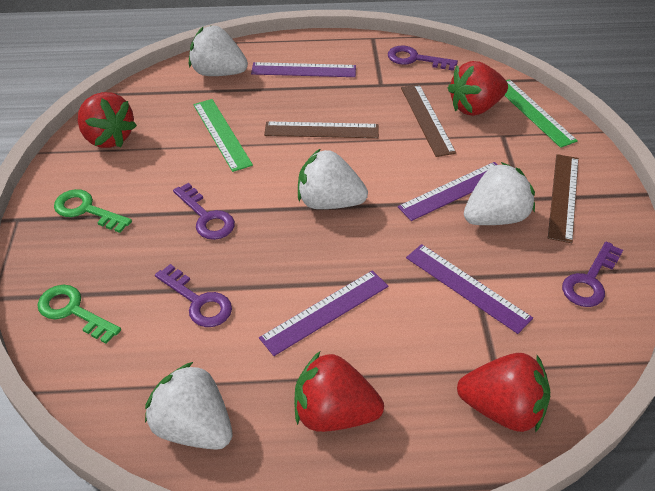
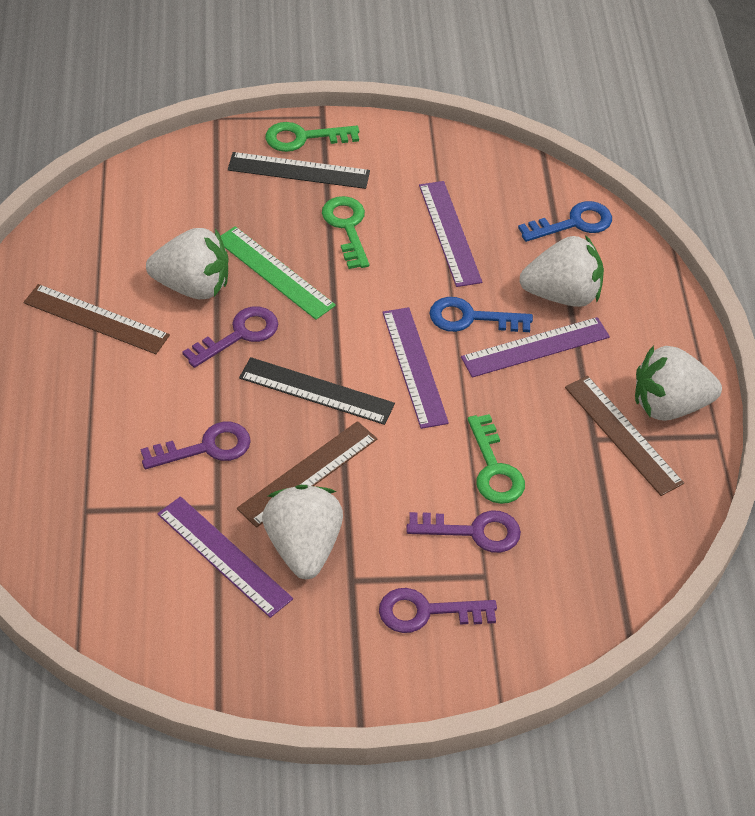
black ruler: 0 -> 2
blue key: 0 -> 2
green key: 2 -> 3
green ruler: 2 -> 1
red strawberry: 4 -> 0

